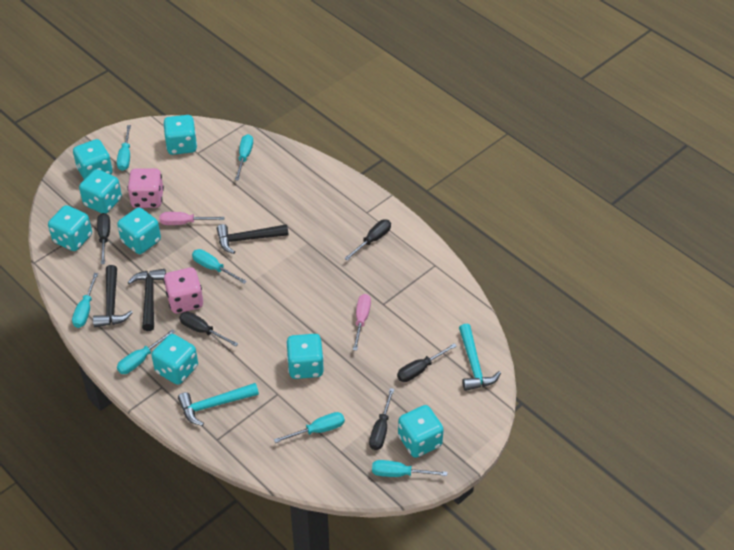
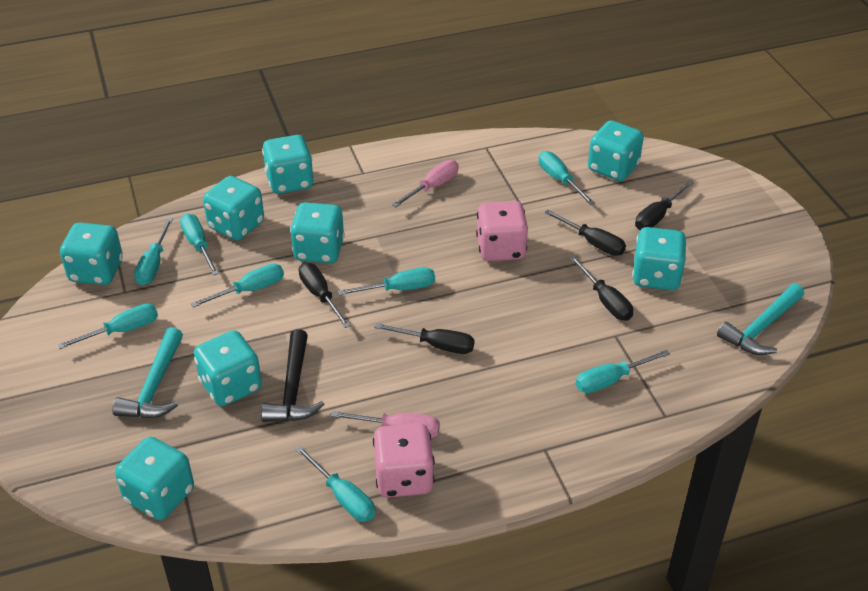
black hammer: 3 -> 1
turquoise screwdriver: 7 -> 8

